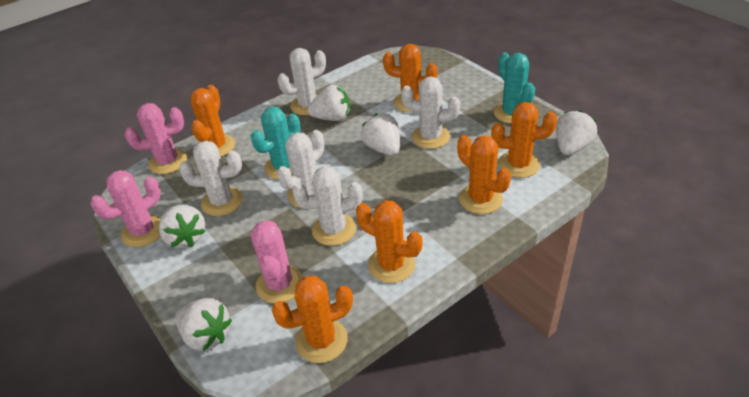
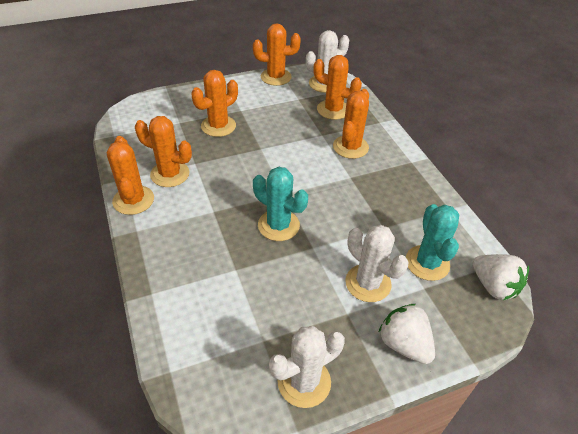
pink cactus: 3 -> 0
white cactus: 5 -> 3
white strawberry: 5 -> 2

